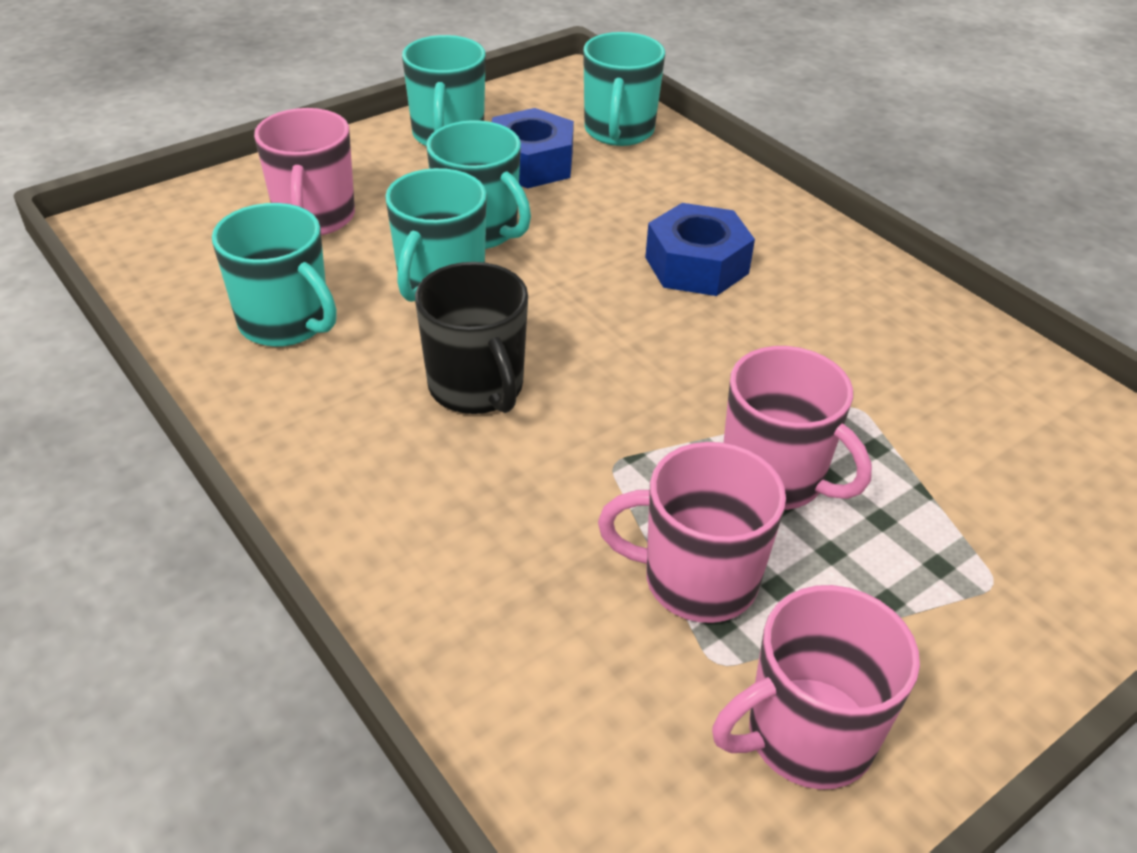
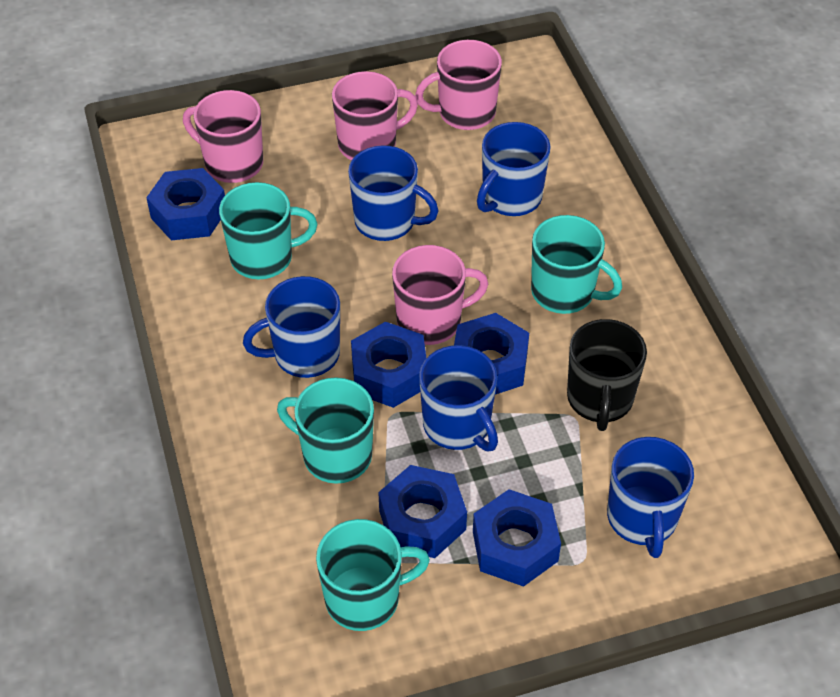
blue mug: 0 -> 5
blue nut: 2 -> 5
turquoise mug: 5 -> 4

